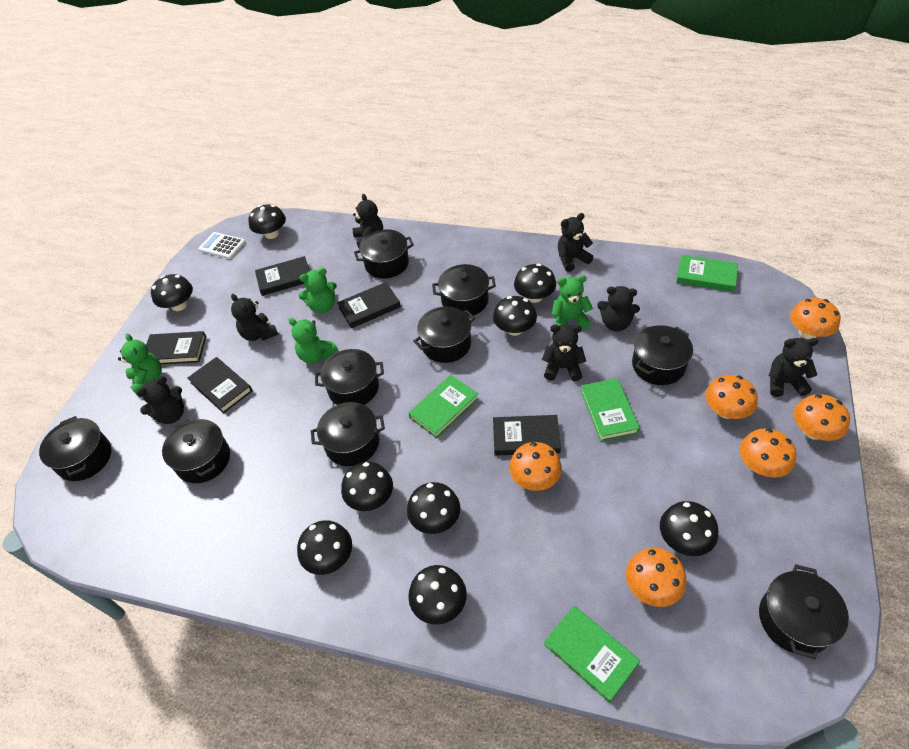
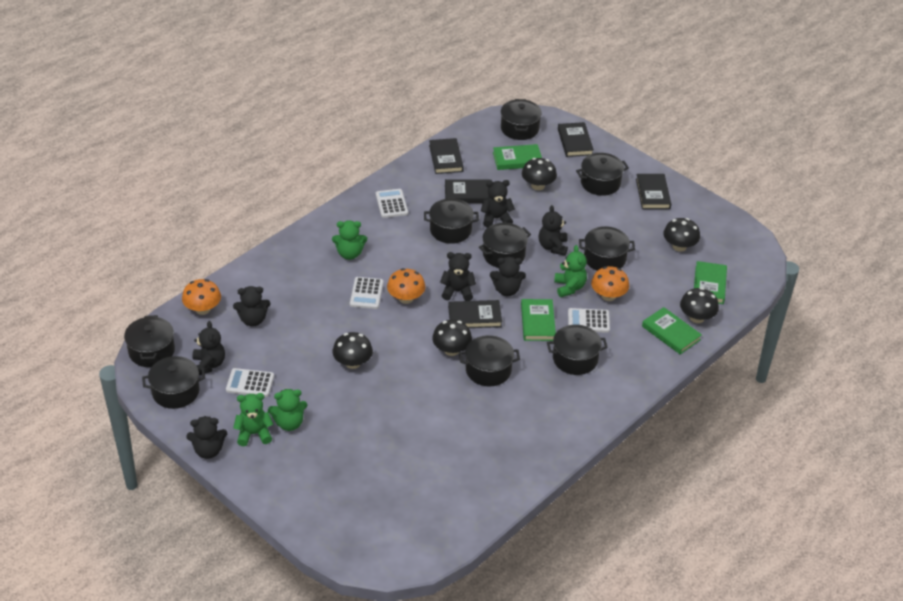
black mushroom: 9 -> 5
orange mushroom: 6 -> 3
white calculator: 1 -> 4

